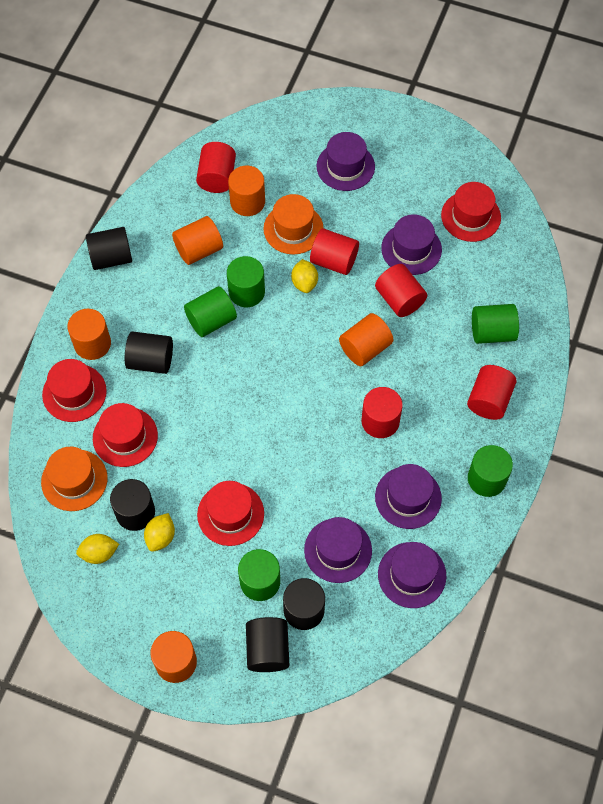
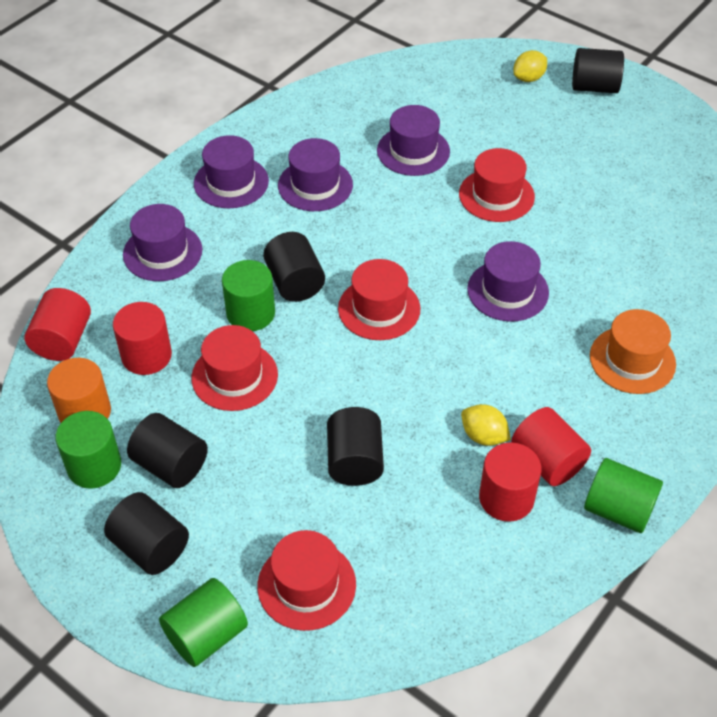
green cylinder: 5 -> 4
orange cylinder: 5 -> 1
orange hat: 2 -> 1
red cylinder: 5 -> 4
yellow lemon: 3 -> 2

